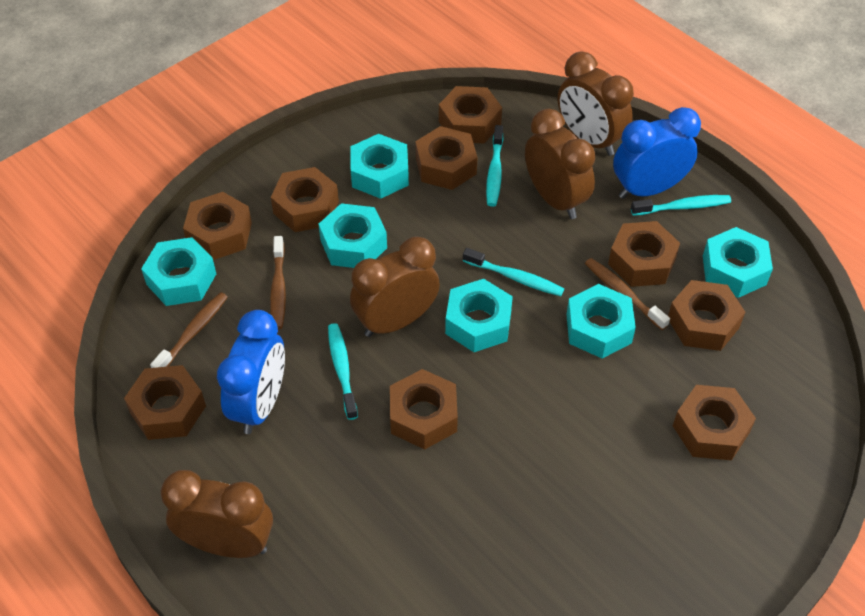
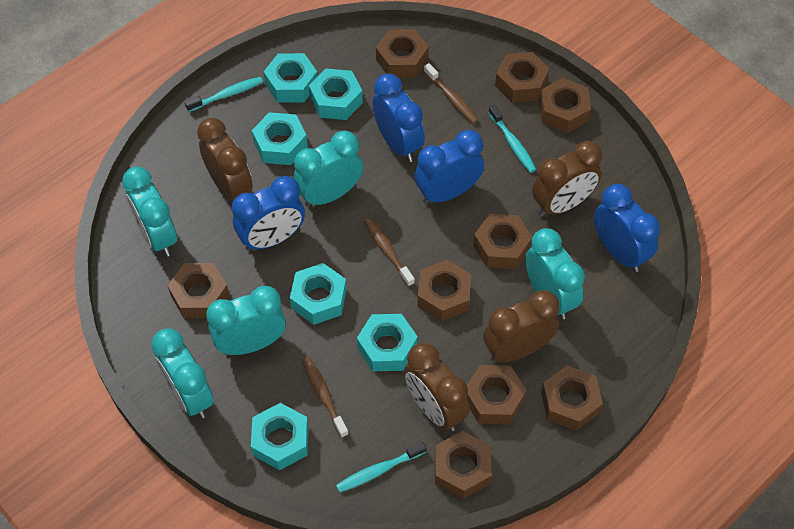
blue clock: 2 -> 4
turquoise clock: 0 -> 5
turquoise toothbrush: 4 -> 3

